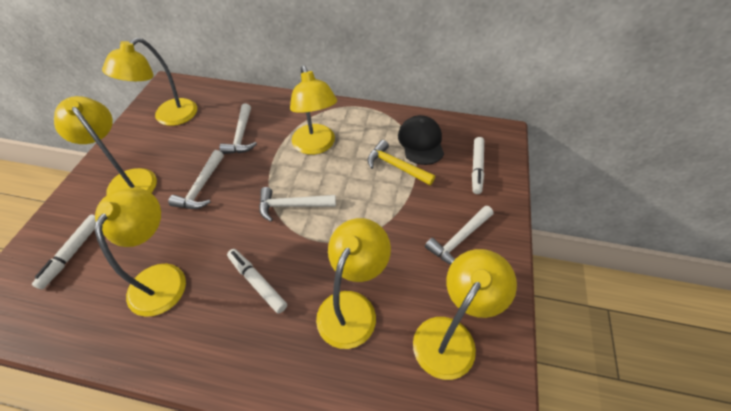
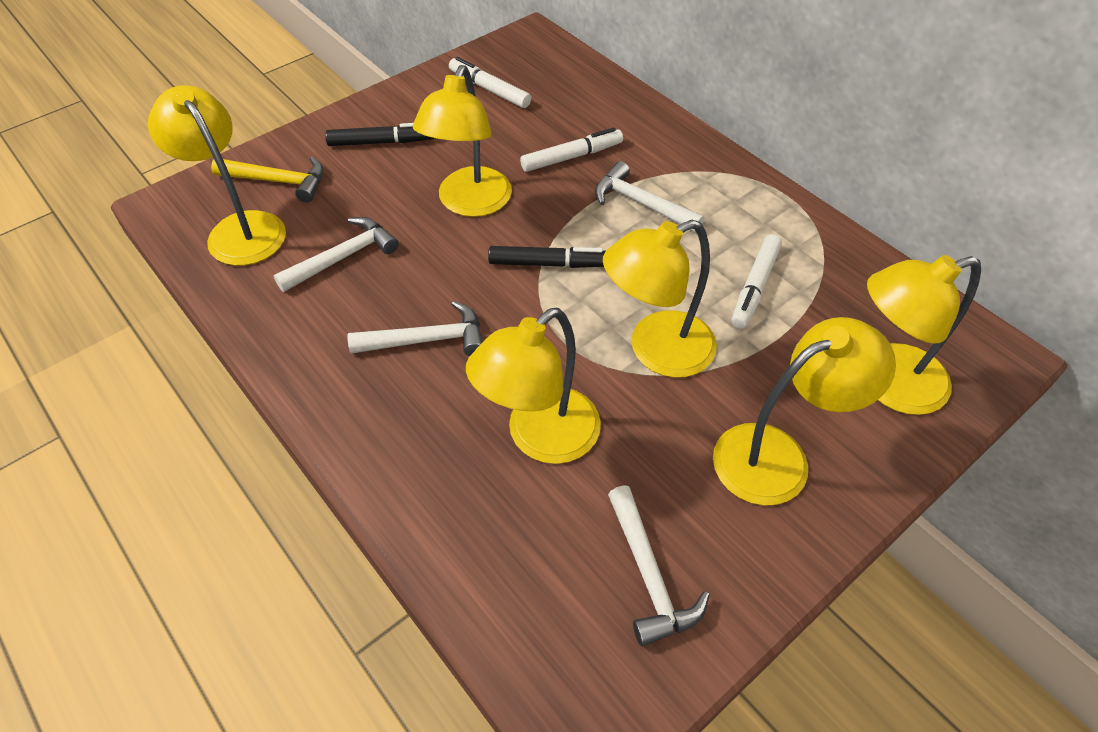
black cap: 1 -> 0
black marker: 0 -> 2

